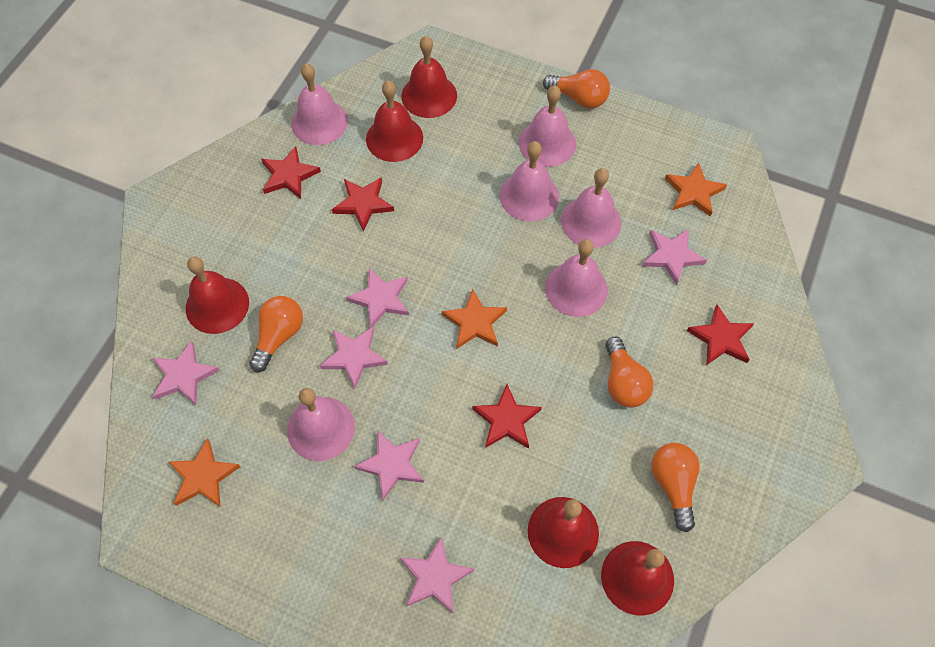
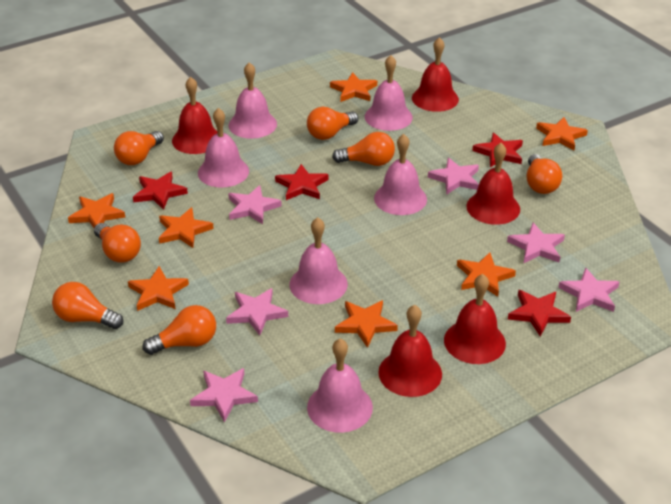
orange light bulb: 4 -> 7
orange star: 3 -> 7

